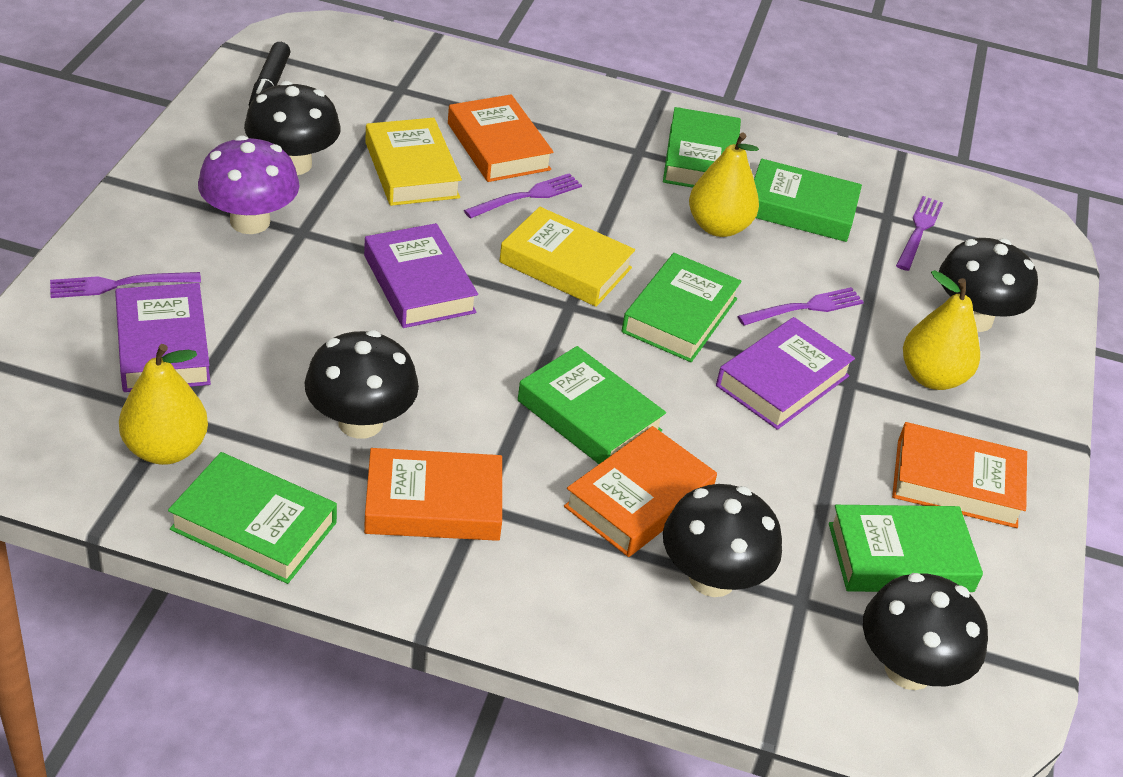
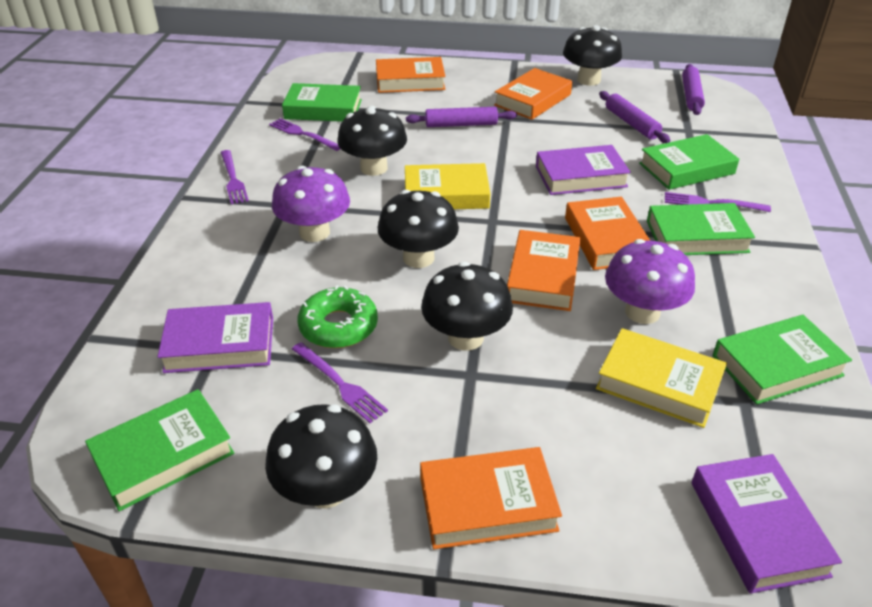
black marker: 1 -> 0
green book: 6 -> 5
green donut: 0 -> 1
orange book: 4 -> 5
purple mushroom: 1 -> 2
purple rolling pin: 0 -> 3
yellow pear: 3 -> 0

